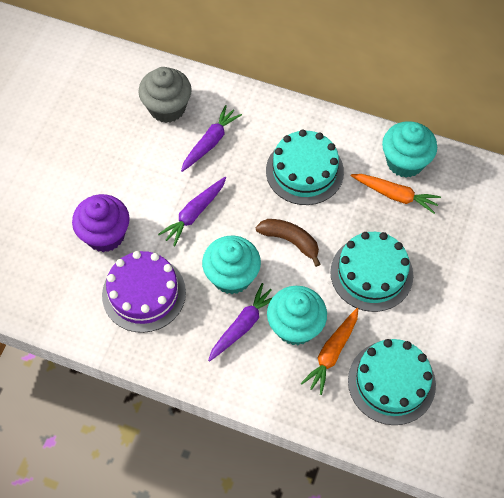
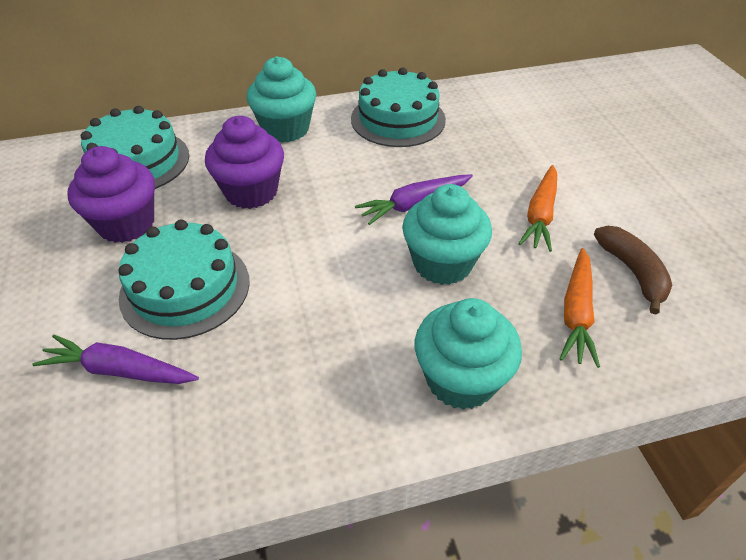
grey cupcake: 1 -> 0
purple cake: 1 -> 0
purple carrot: 3 -> 2
purple cupcake: 1 -> 2

